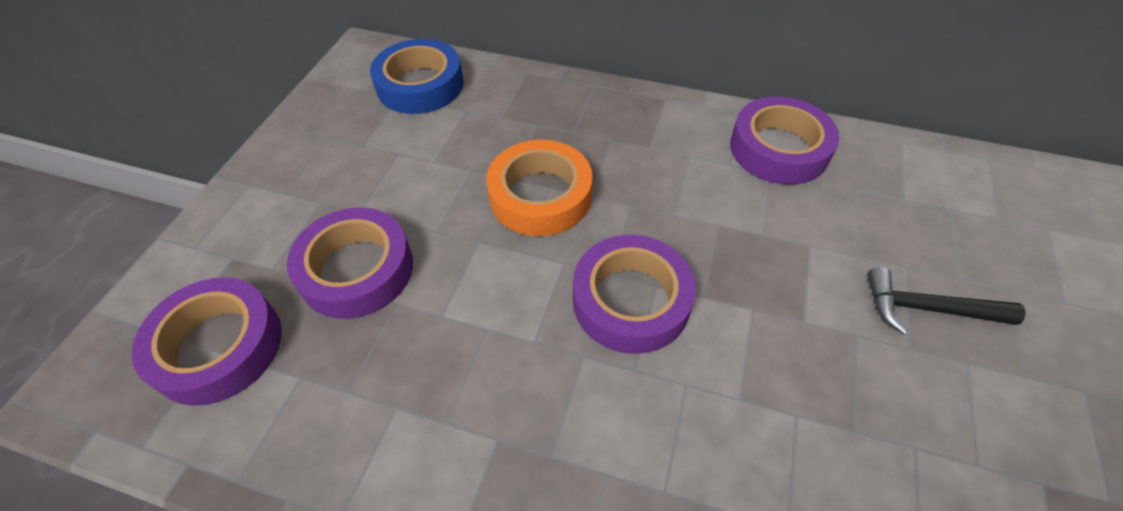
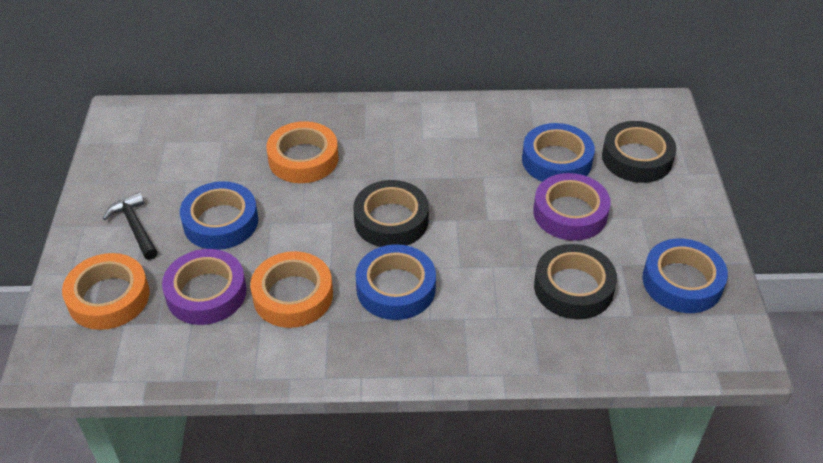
black tape: 0 -> 3
blue tape: 1 -> 4
orange tape: 1 -> 3
purple tape: 4 -> 2

